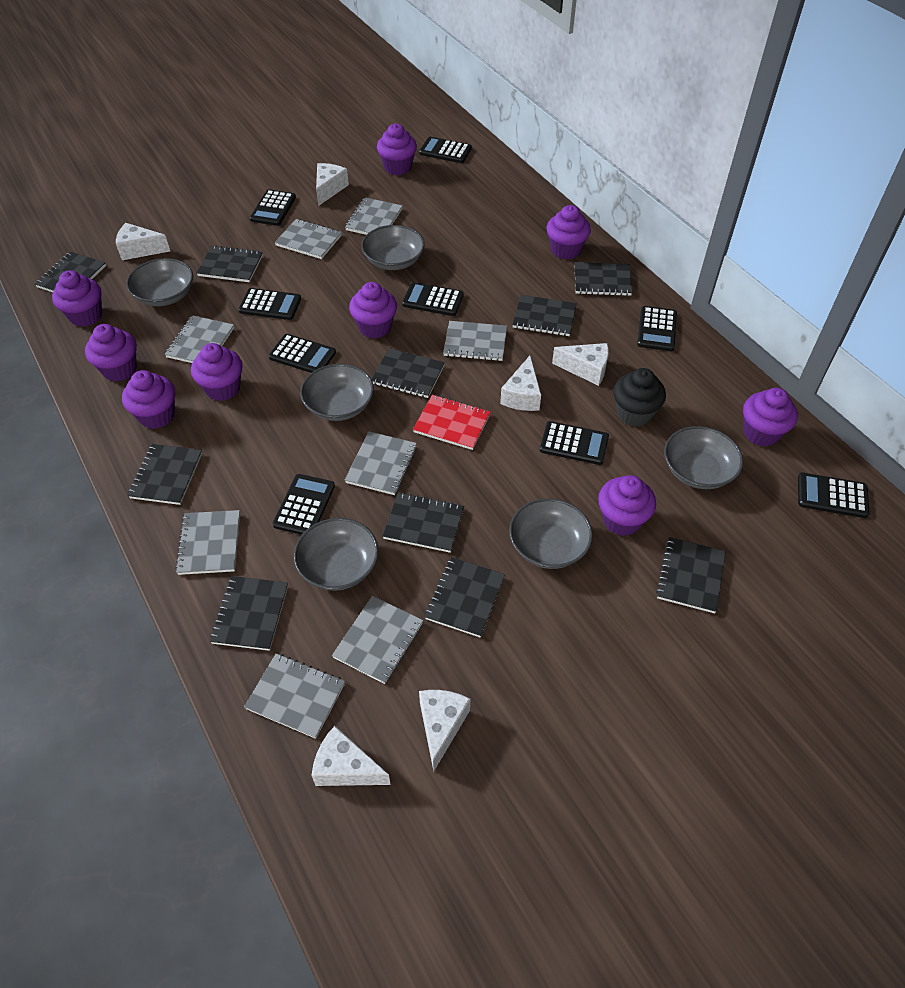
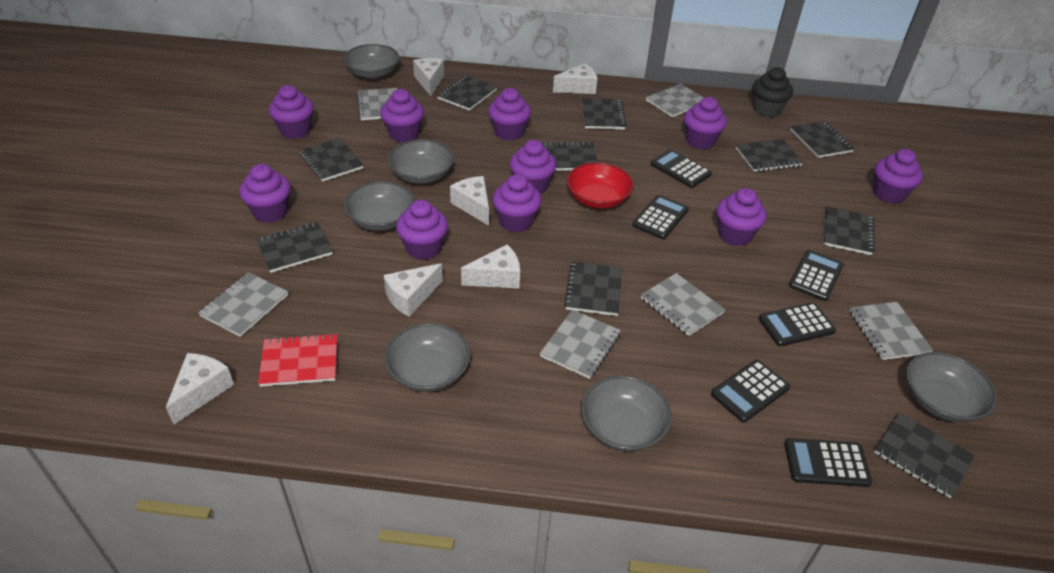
black calculator: 9 -> 6
grey notebook: 8 -> 6
purple cupcake: 9 -> 10
red bowl: 0 -> 1

